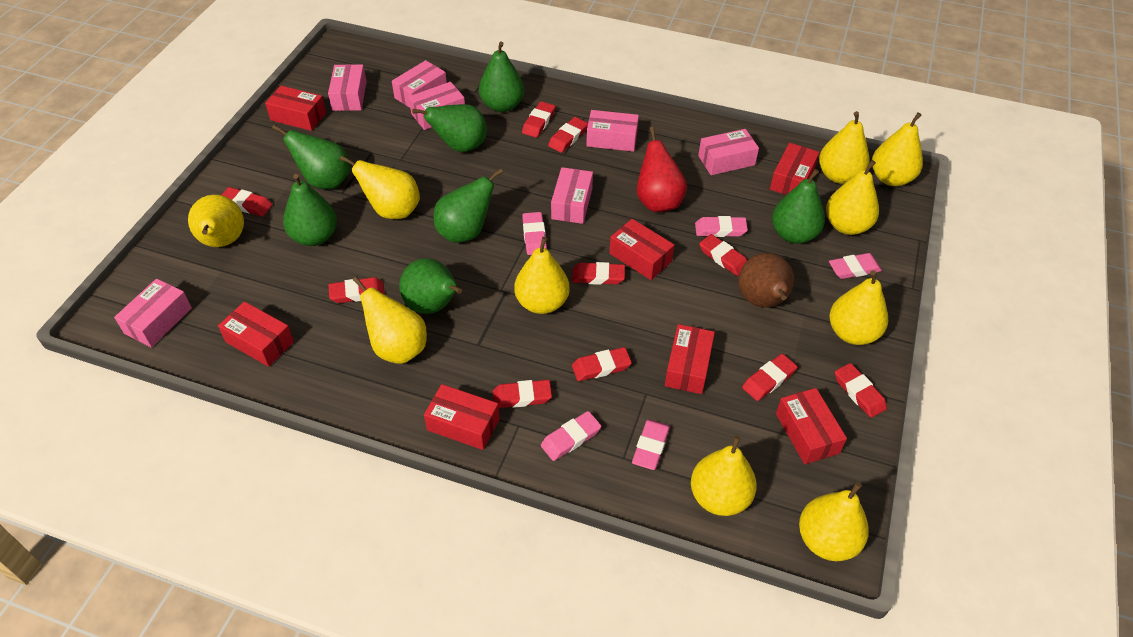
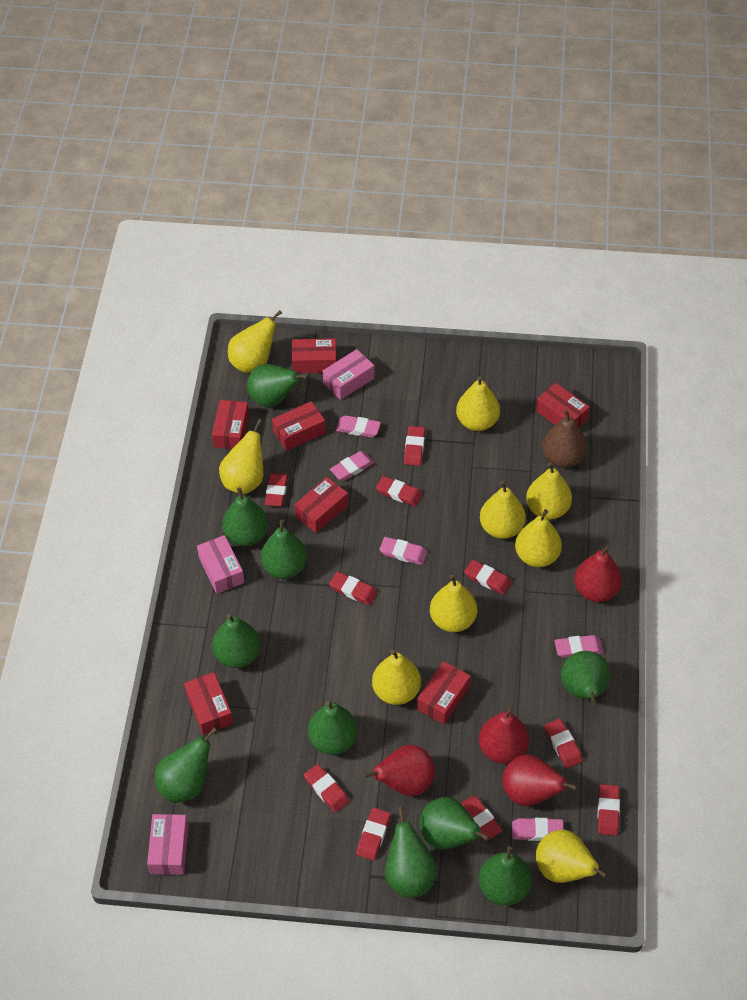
green pear: 7 -> 10
pink box: 7 -> 3
red pear: 1 -> 4
yellow pear: 10 -> 9

